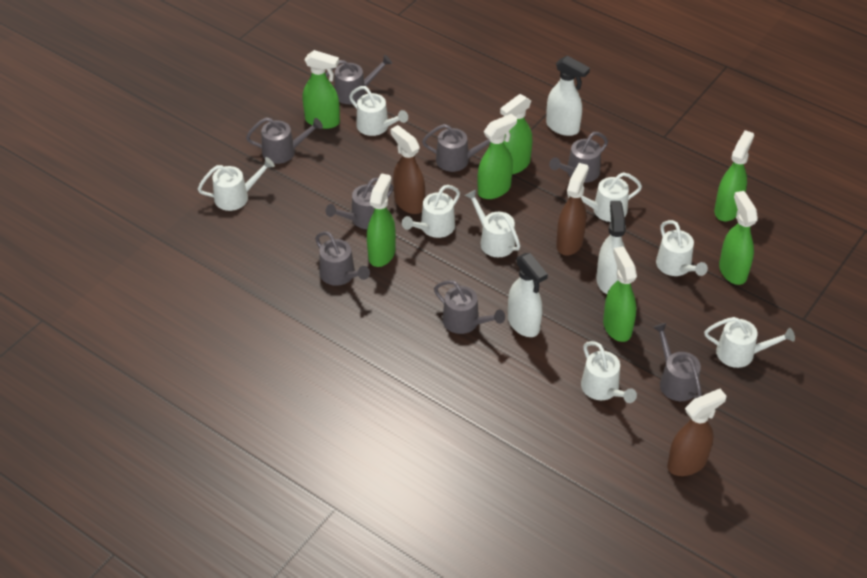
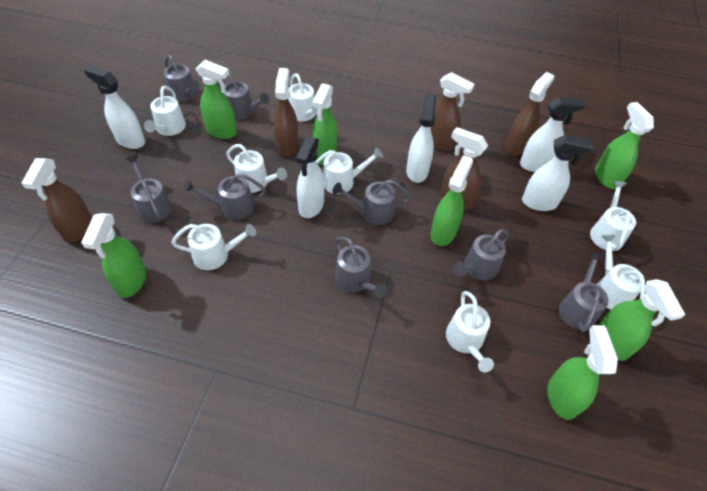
brown spray bottle: 3 -> 5
white spray bottle: 3 -> 5

